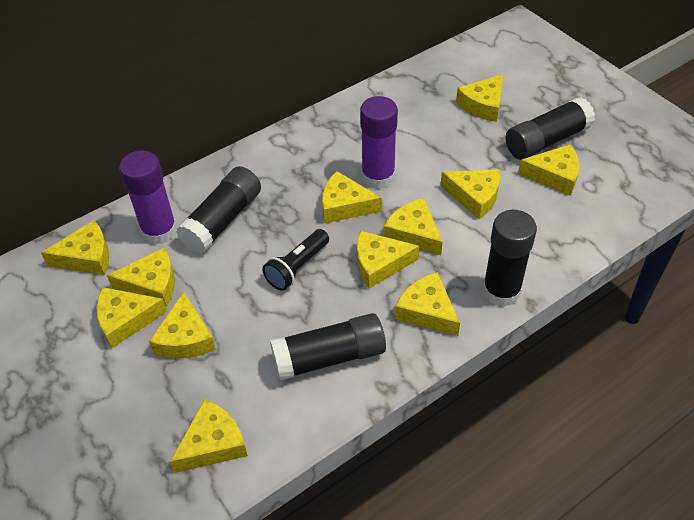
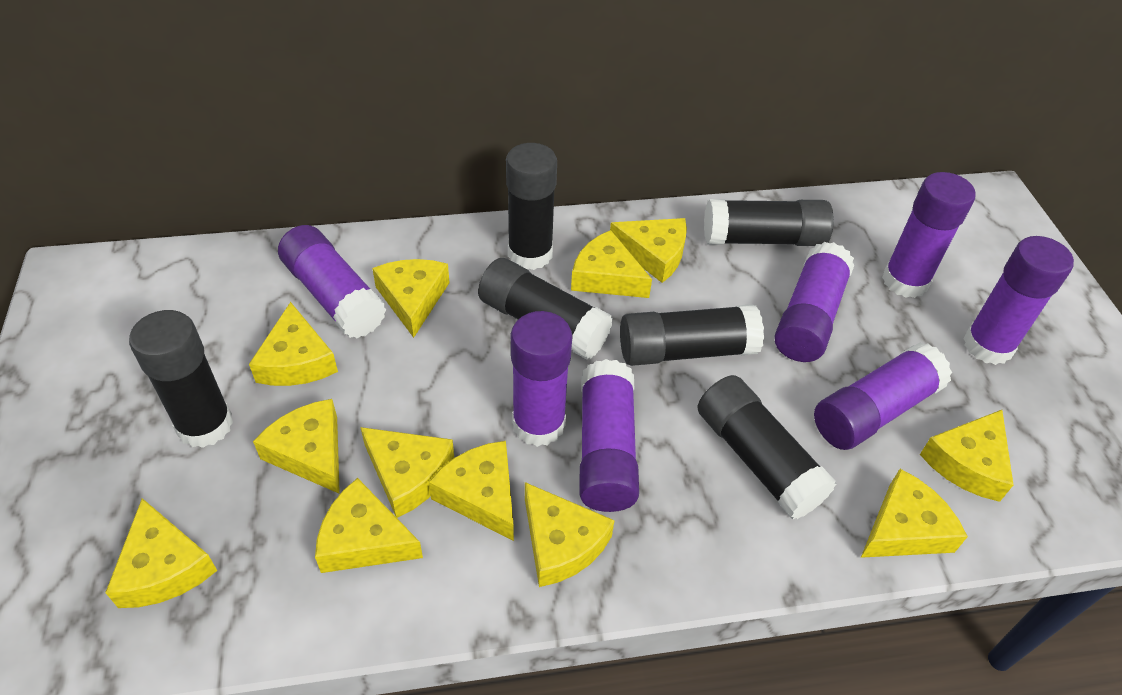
black flashlight: 1 -> 0
black glue stick: 4 -> 6
purple glue stick: 2 -> 7

